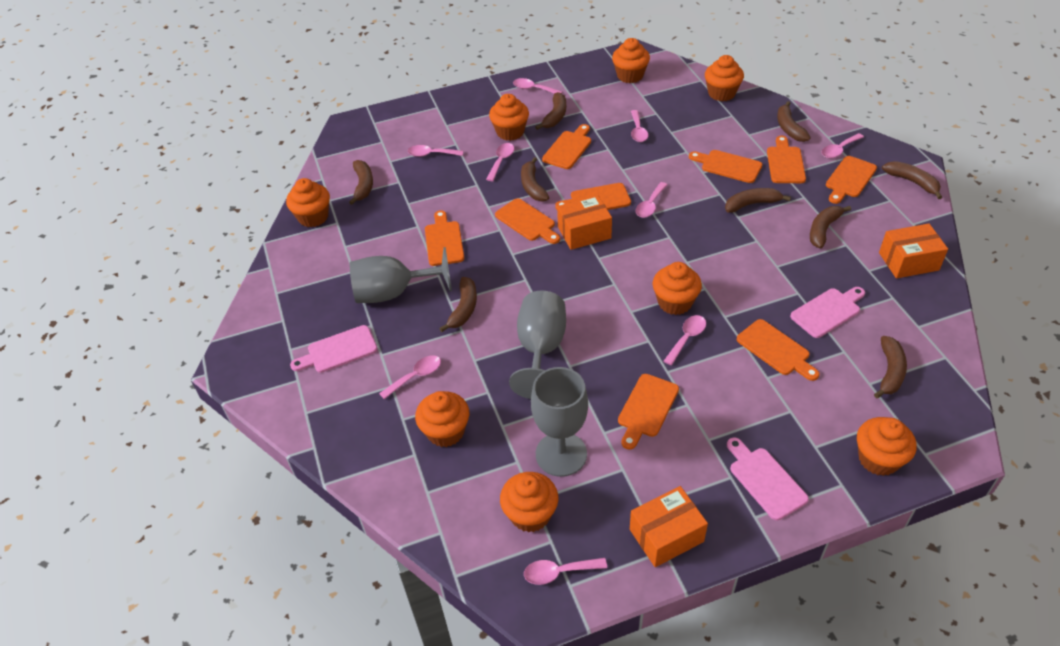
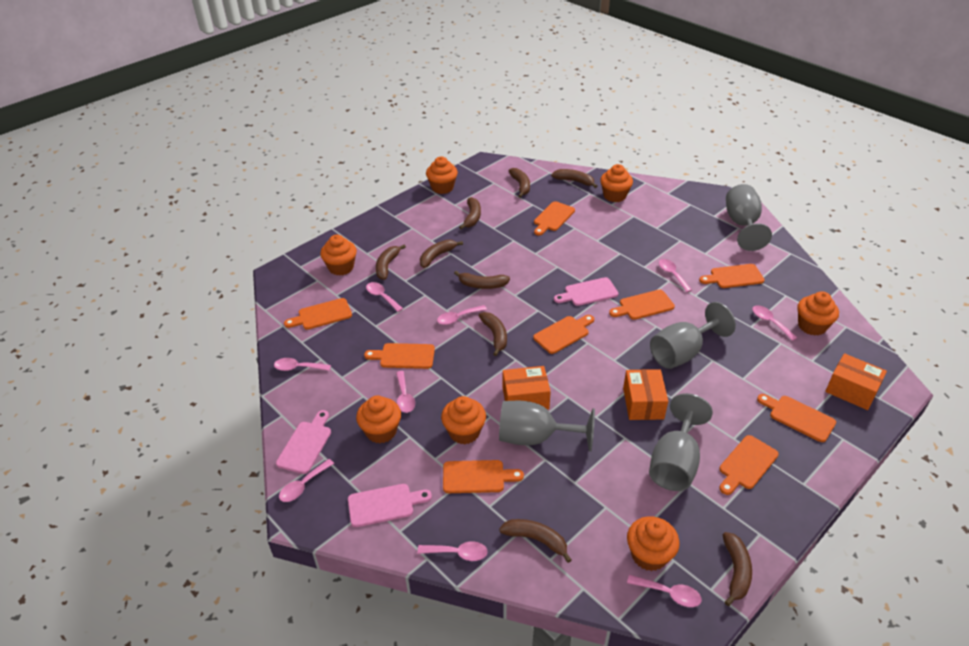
grey goblet: 3 -> 4
orange cupcake: 8 -> 7

